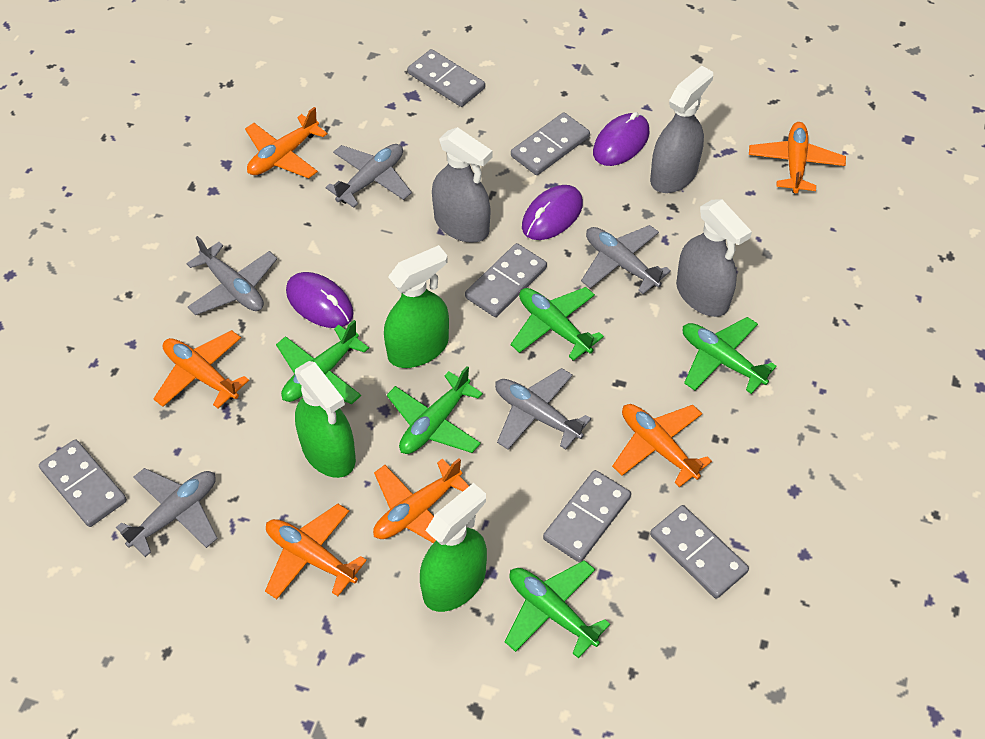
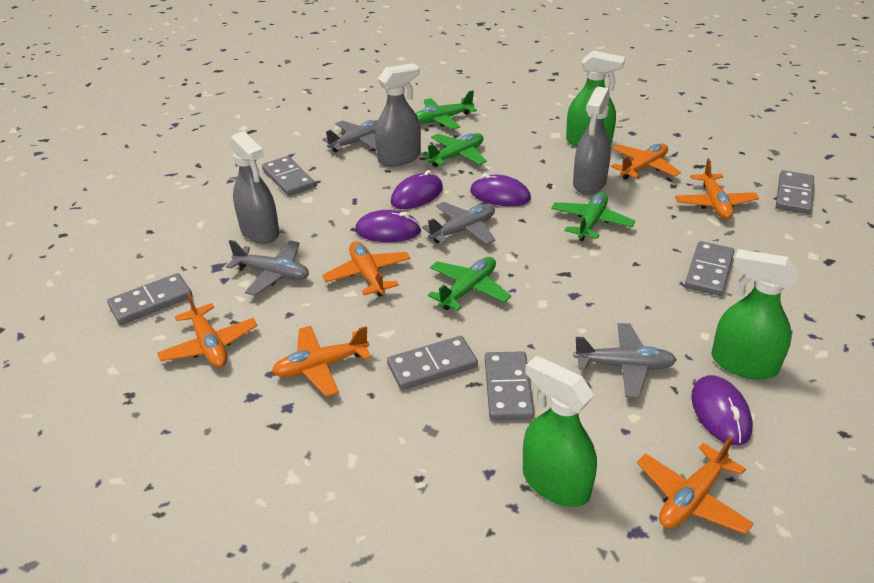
green plane: 5 -> 4
grey plane: 5 -> 4
purple mouse: 3 -> 4

